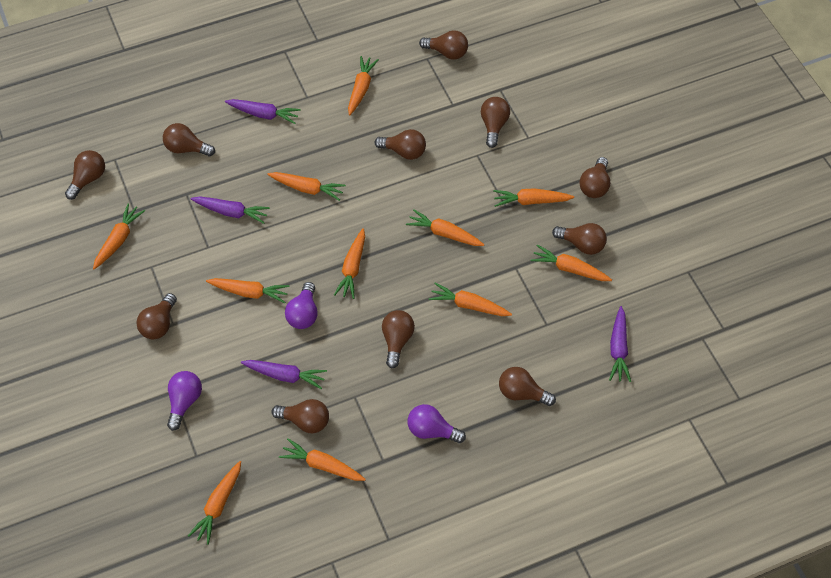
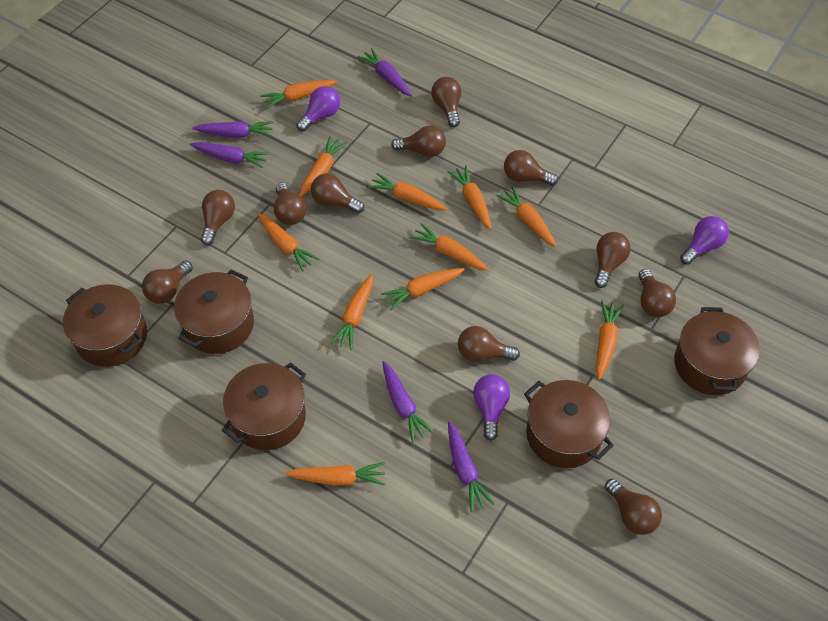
brown pot: 0 -> 5
purple carrot: 4 -> 5

